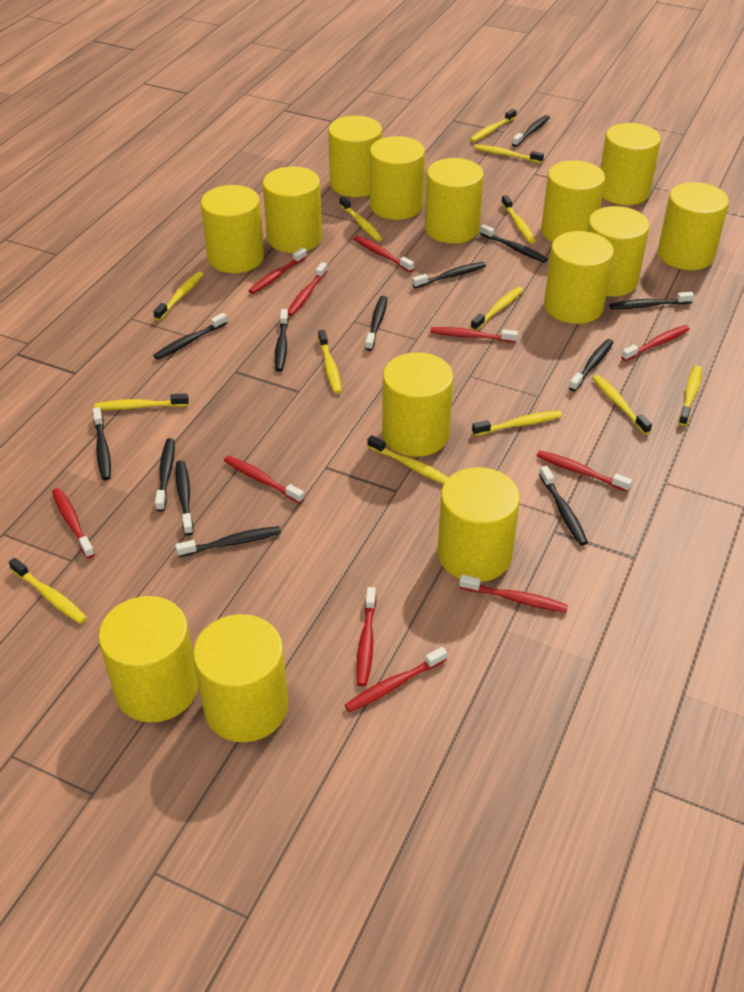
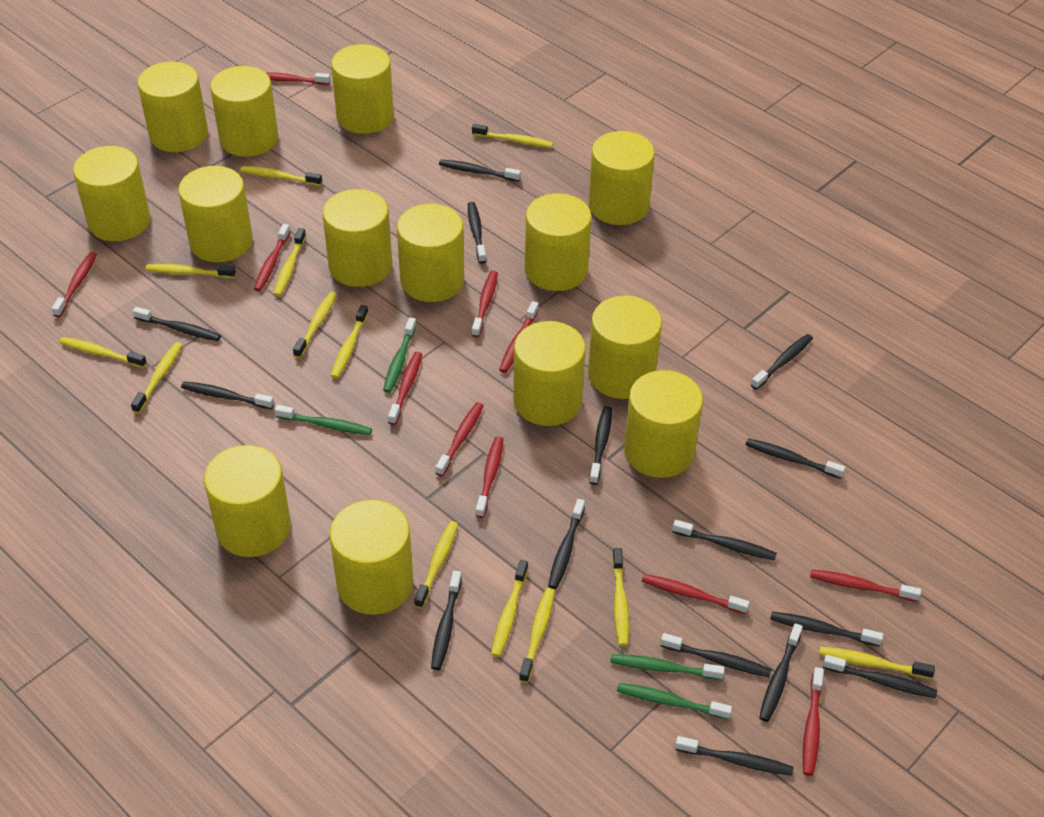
black toothbrush: 13 -> 15
green toothbrush: 0 -> 4

